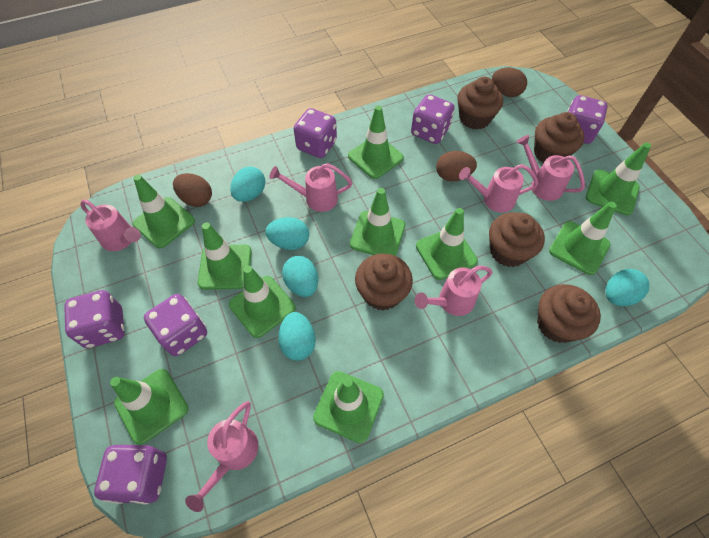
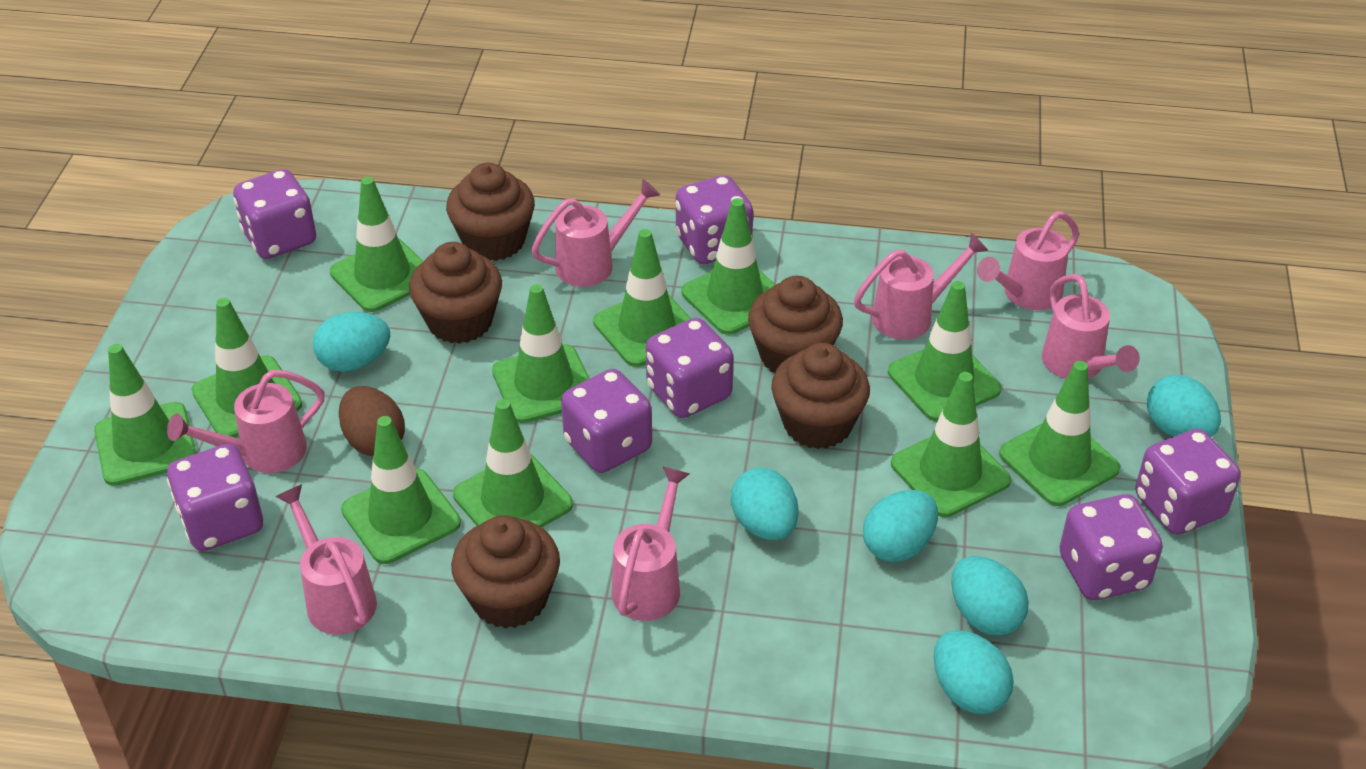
brown egg: 3 -> 1
green traffic cone: 10 -> 11
pink watering can: 6 -> 7
purple dice: 6 -> 7
turquoise egg: 5 -> 6

